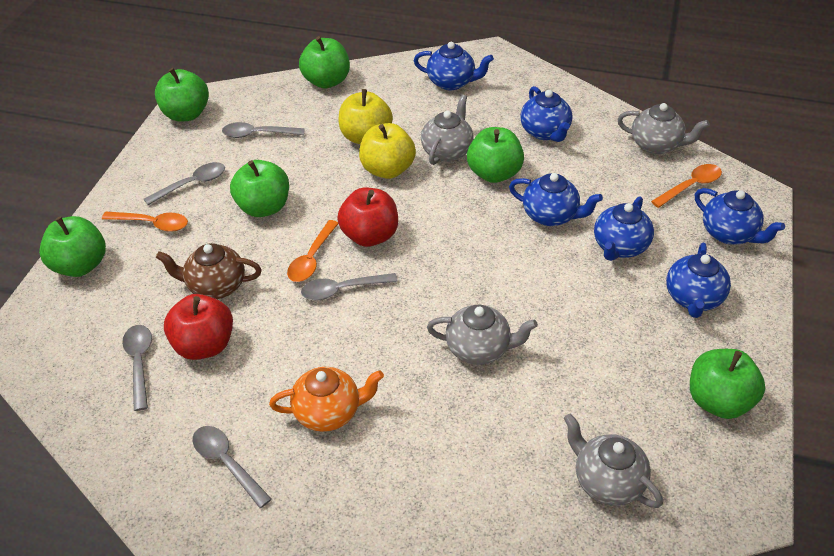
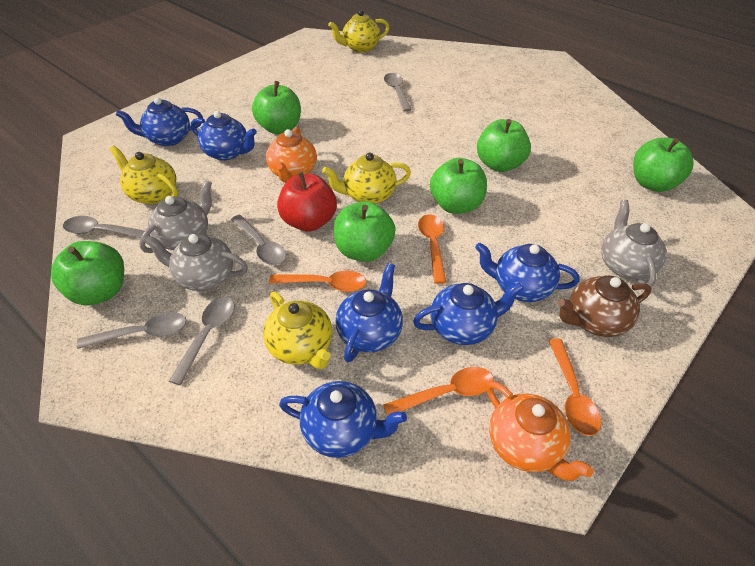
grey teapot: 4 -> 3
orange spoon: 3 -> 4
orange teapot: 1 -> 2
red apple: 2 -> 1
yellow apple: 2 -> 0
yellow teapot: 0 -> 4

